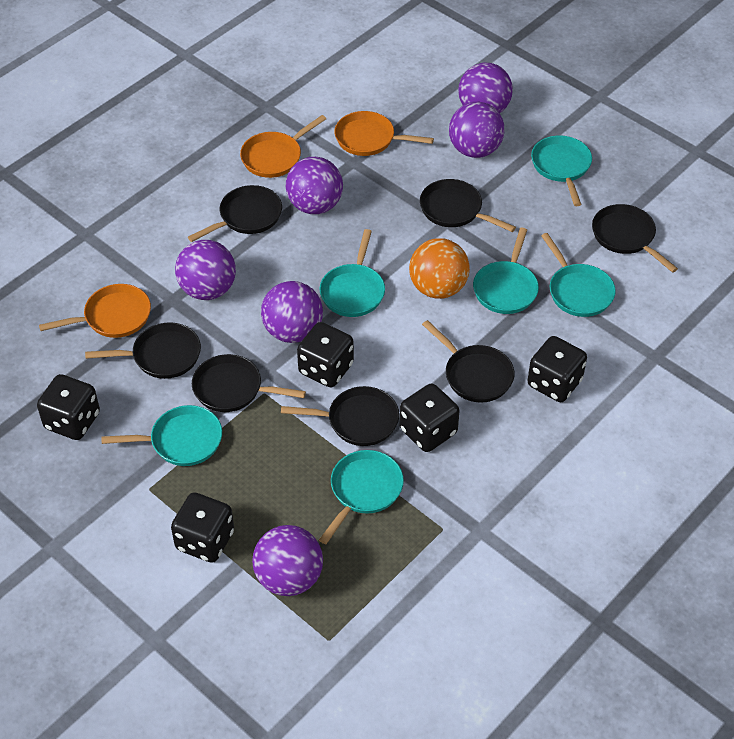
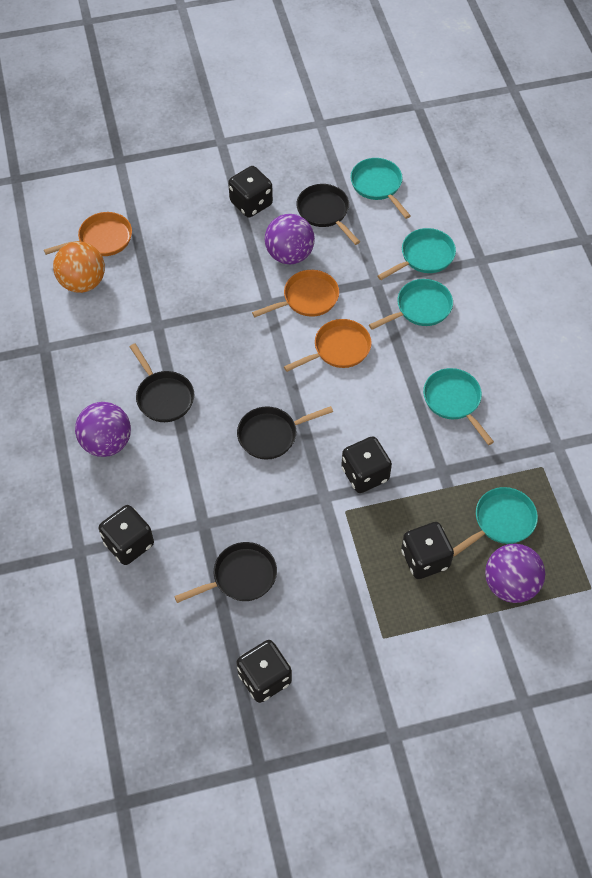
black pan: 7 -> 4
purple ball: 6 -> 3
turquoise pan: 6 -> 5

